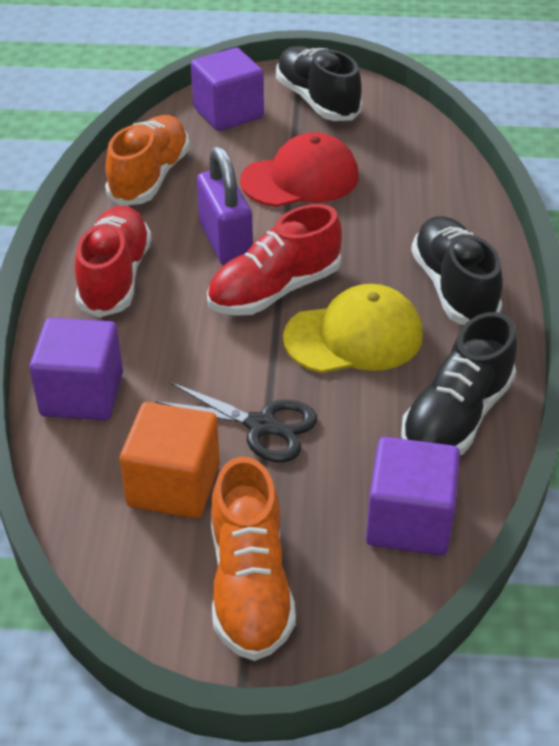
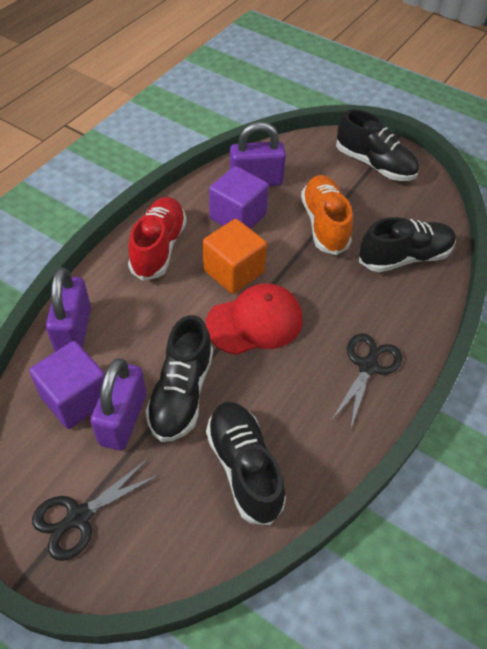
black scissors: 1 -> 2
black shoe: 3 -> 4
orange shoe: 2 -> 1
purple cube: 3 -> 2
purple padlock: 1 -> 3
red shoe: 2 -> 1
yellow cap: 1 -> 0

